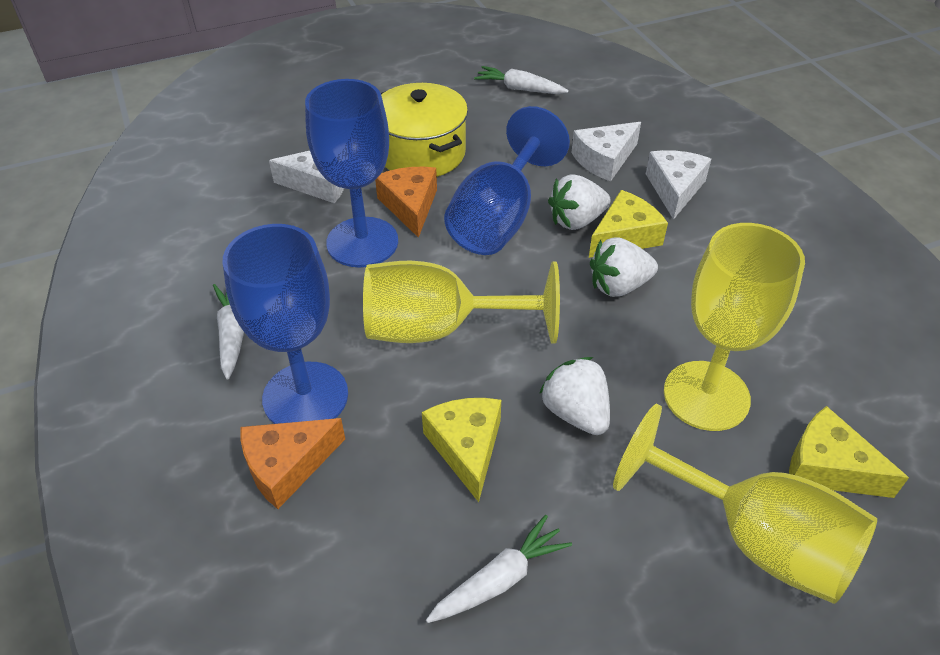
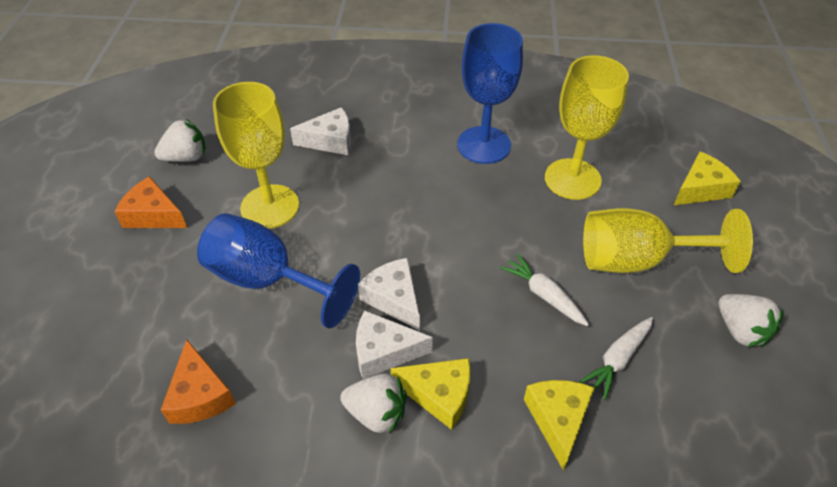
blue goblet: 3 -> 2
white carrot: 3 -> 2
yellow pot: 1 -> 0

